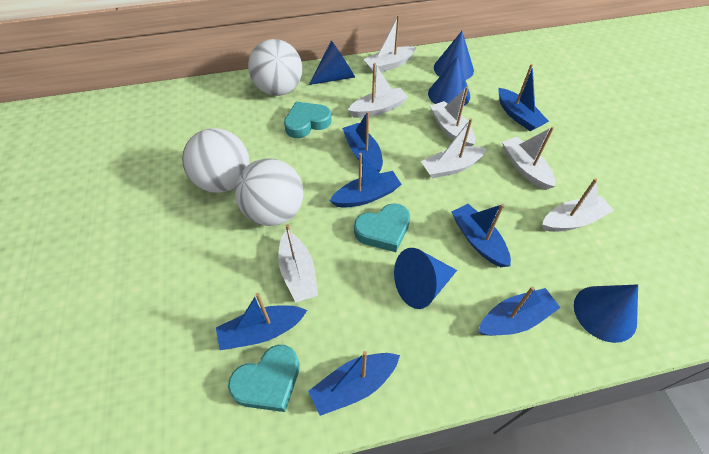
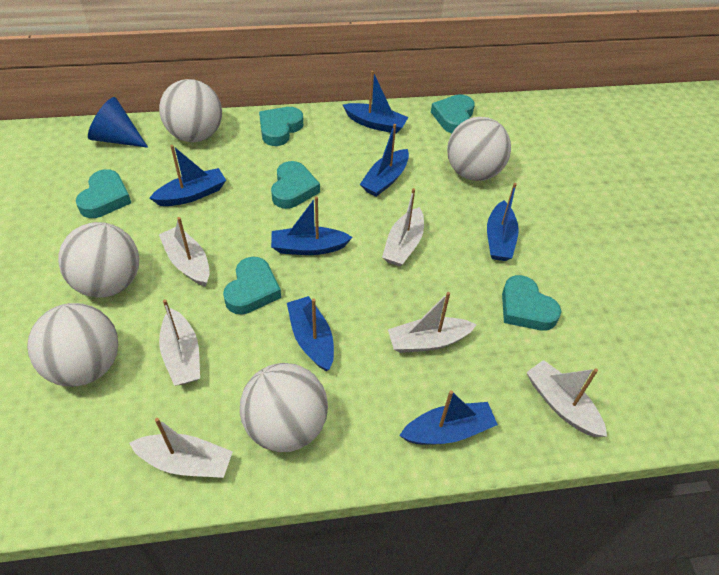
blue cone: 5 -> 1
turquoise heart: 3 -> 6
white ball: 3 -> 5
white boat: 7 -> 6

